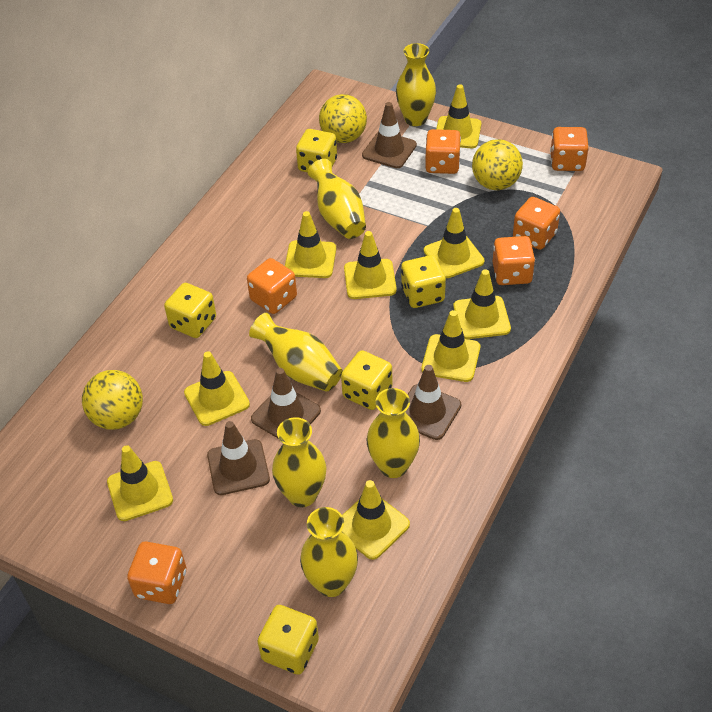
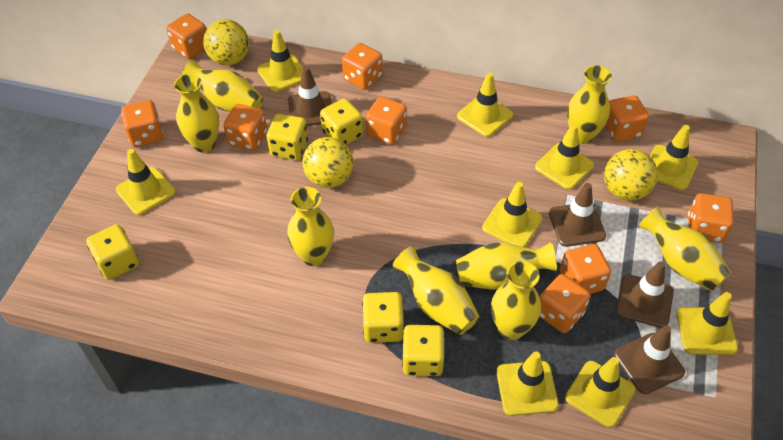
orange dice: 6 -> 9
yellow vase: 6 -> 8

